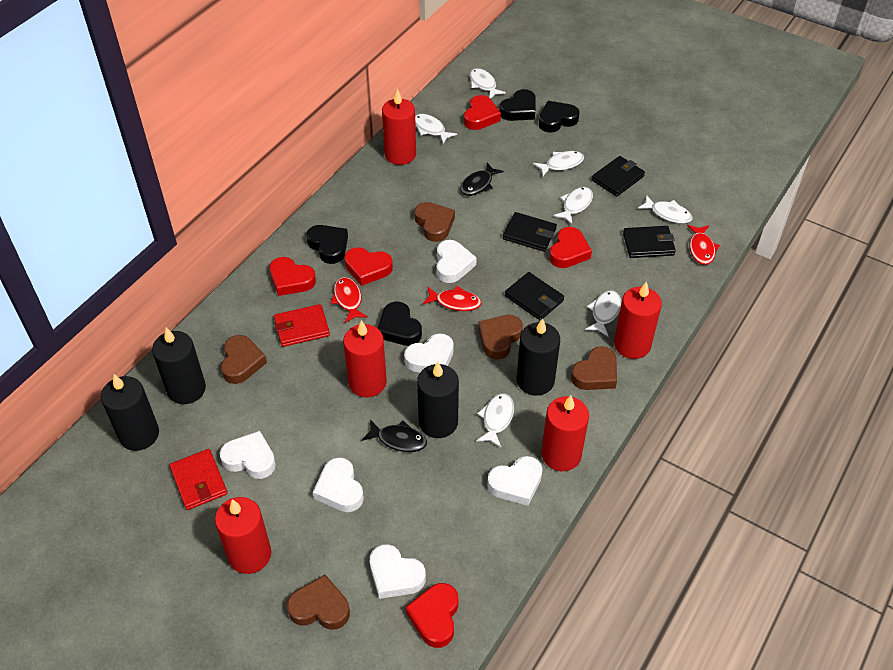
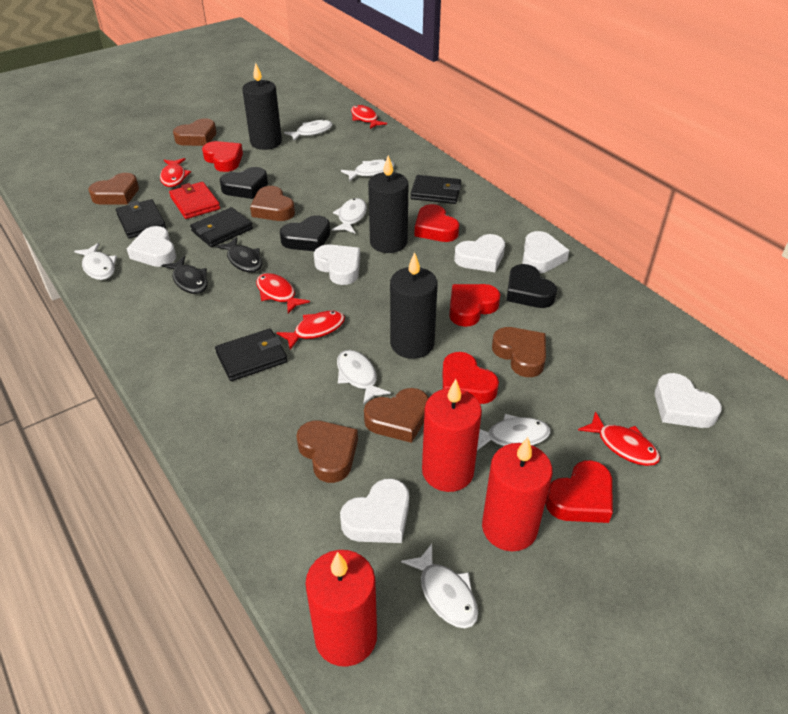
black candle: 4 -> 3
black heart: 4 -> 3
brown heart: 5 -> 6
red candle: 5 -> 3
red fish: 3 -> 5
red wallet: 2 -> 1

